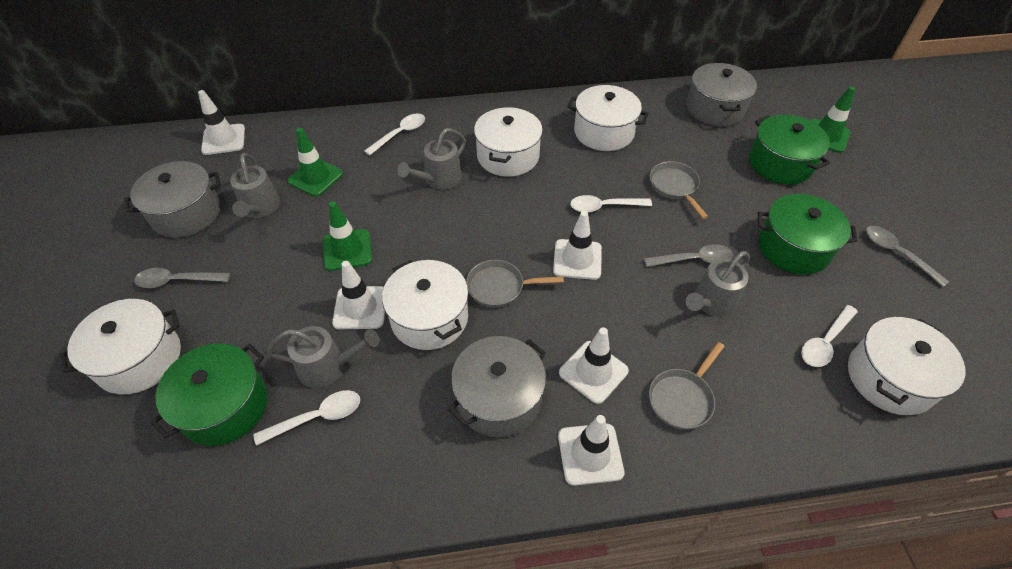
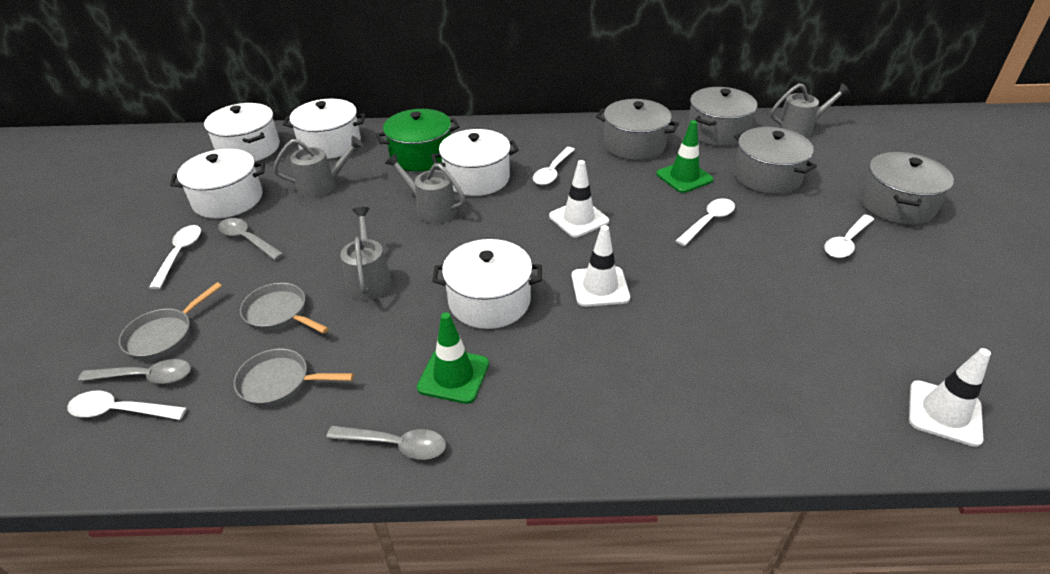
green pot: 3 -> 1
green traffic cone: 3 -> 2
grey pot: 3 -> 4
white spoon: 4 -> 5
white traffic cone: 5 -> 3

